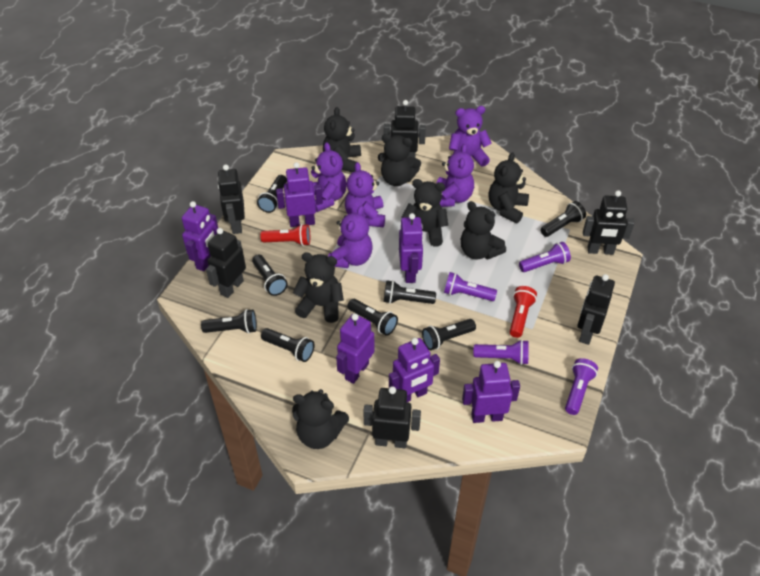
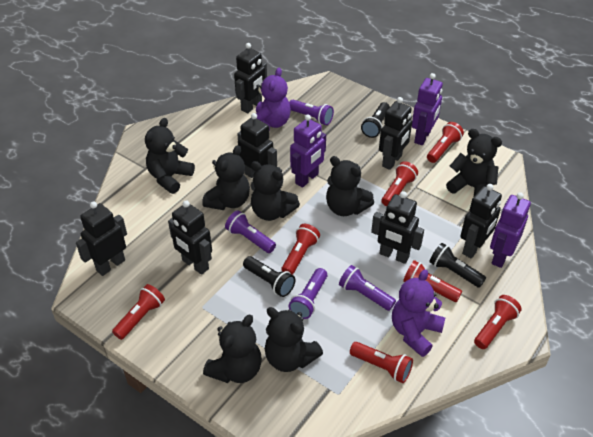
black flashlight: 8 -> 3
black robot: 6 -> 7
purple robot: 6 -> 3
purple teddy bear: 5 -> 2
red flashlight: 2 -> 7

